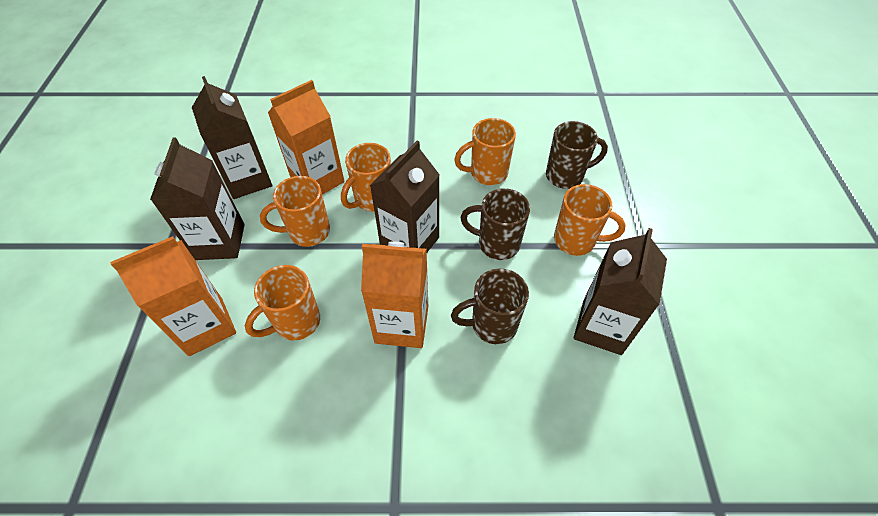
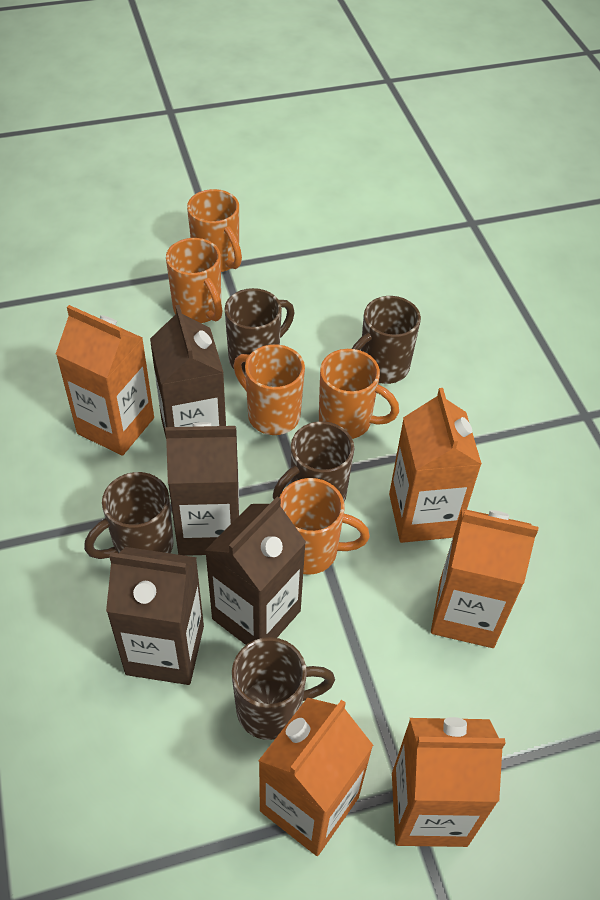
brown mug: 3 -> 5
orange carton: 3 -> 5

